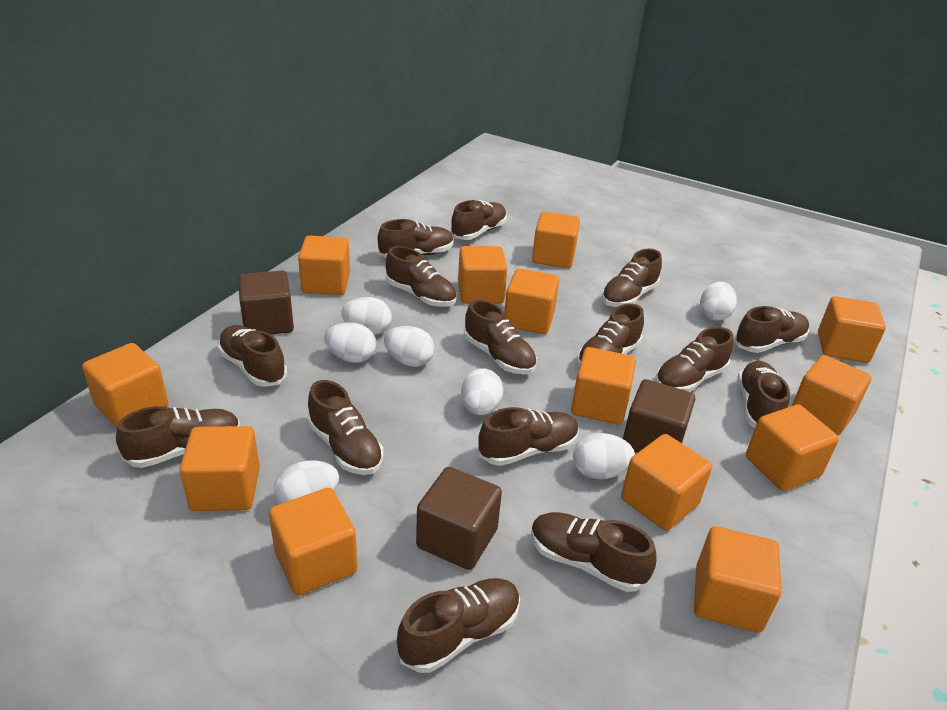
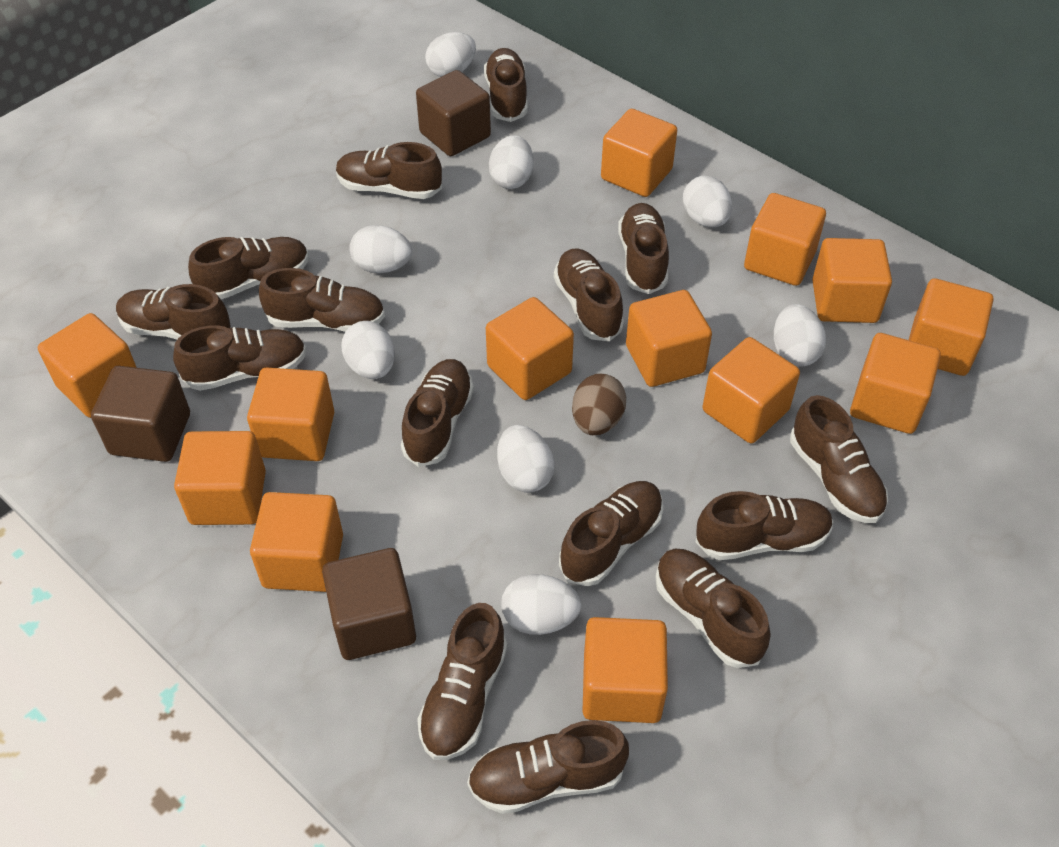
brown egg: 0 -> 1
white egg: 7 -> 8

